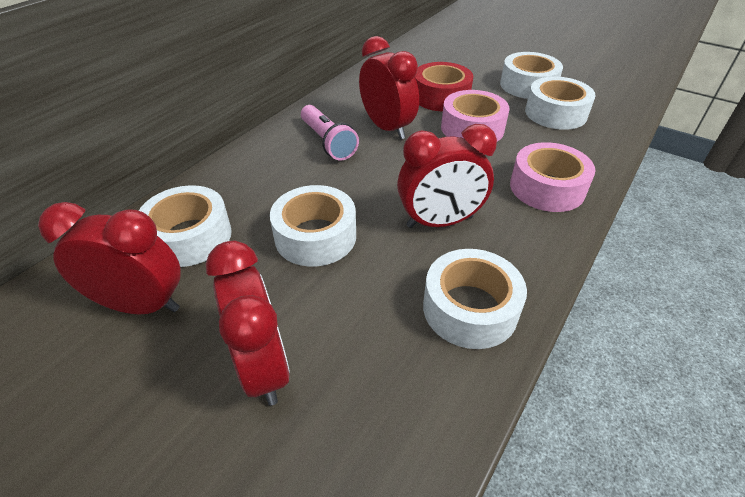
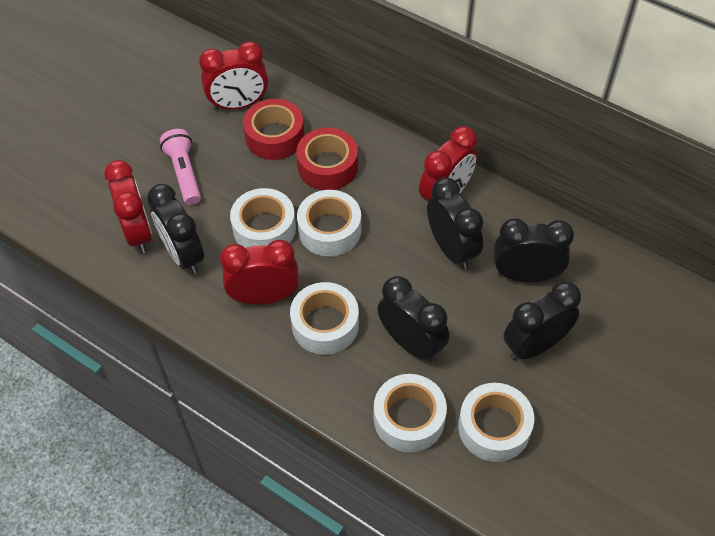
black clock: 0 -> 5
pink tape: 2 -> 0
red tape: 1 -> 2

